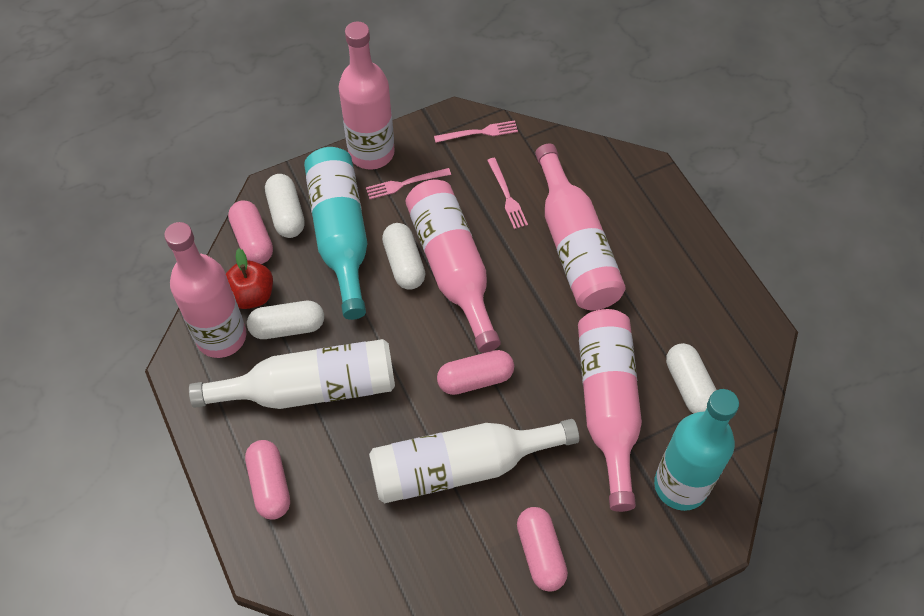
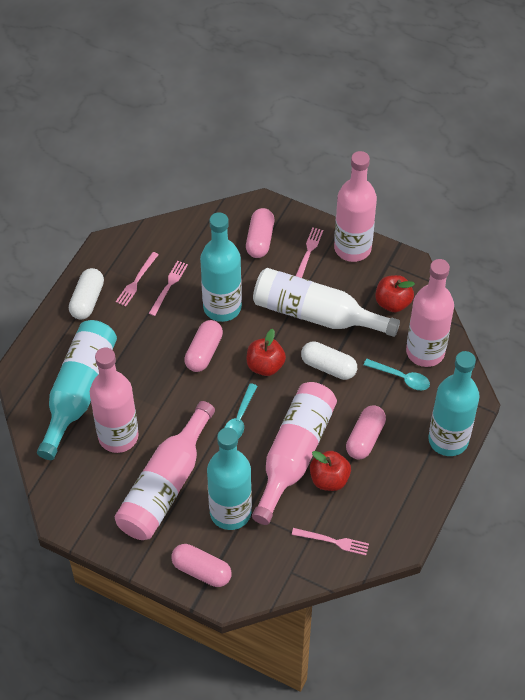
pink fork: 3 -> 4
red apple: 1 -> 3
turquoise bottle: 2 -> 4
turquoise spoon: 0 -> 2
white bottle: 2 -> 1
white capsule: 4 -> 2

